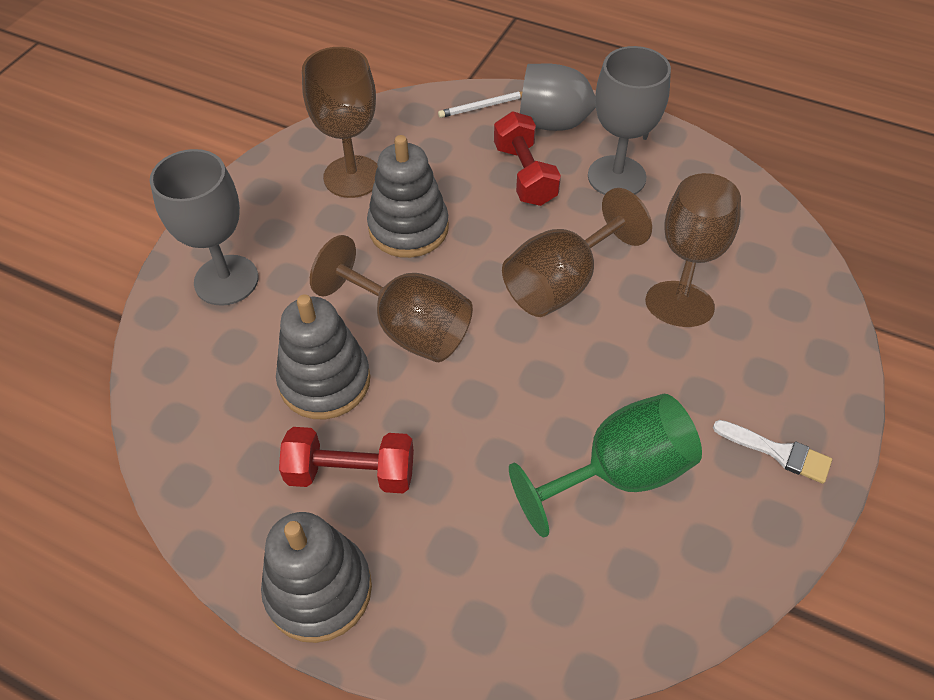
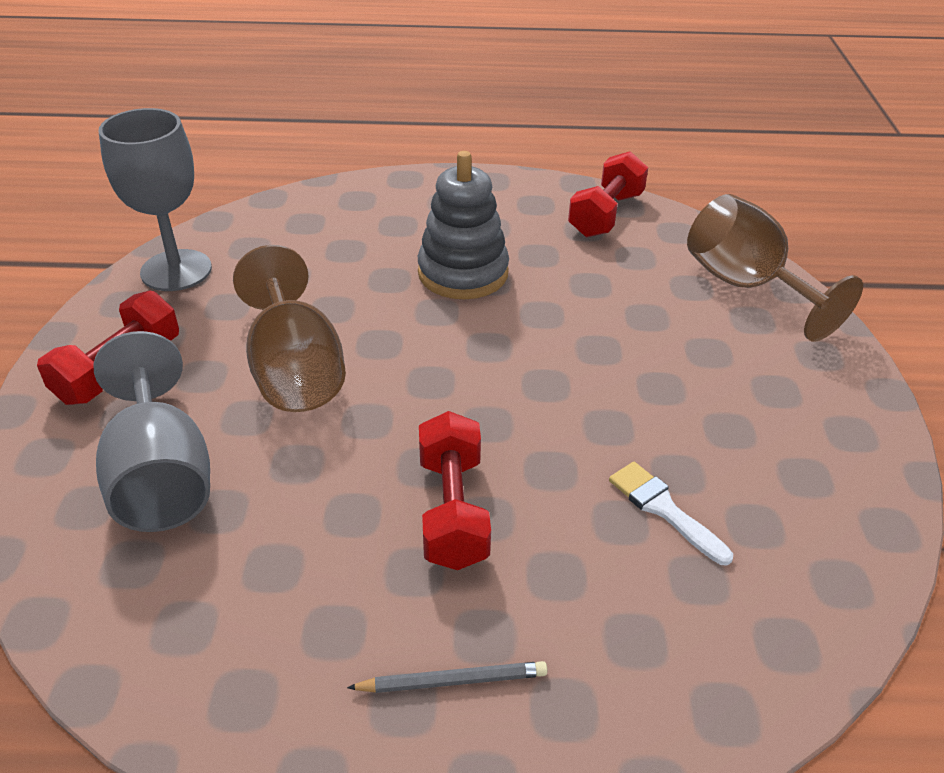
brown goblet: 4 -> 2
green goblet: 1 -> 0
grey goblet: 3 -> 2
grey pencil: 0 -> 1
grey stacking toy: 3 -> 1
red dumbbell: 2 -> 3
white pencil: 1 -> 0

